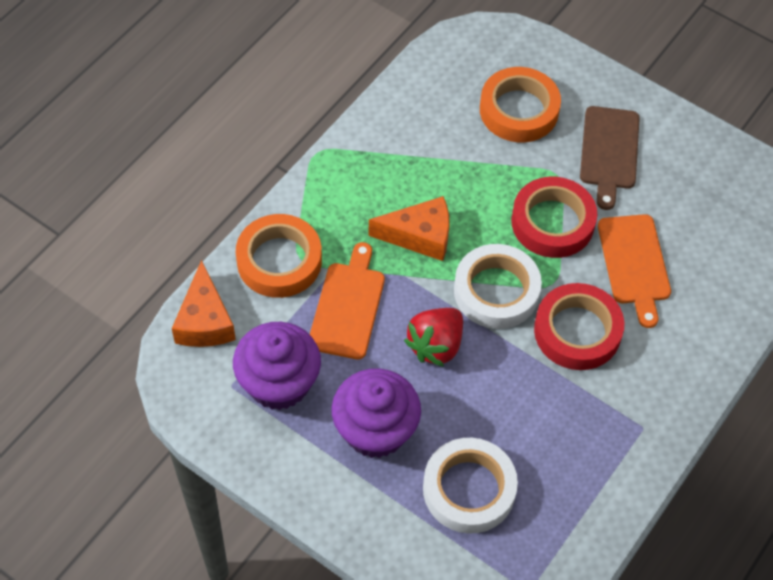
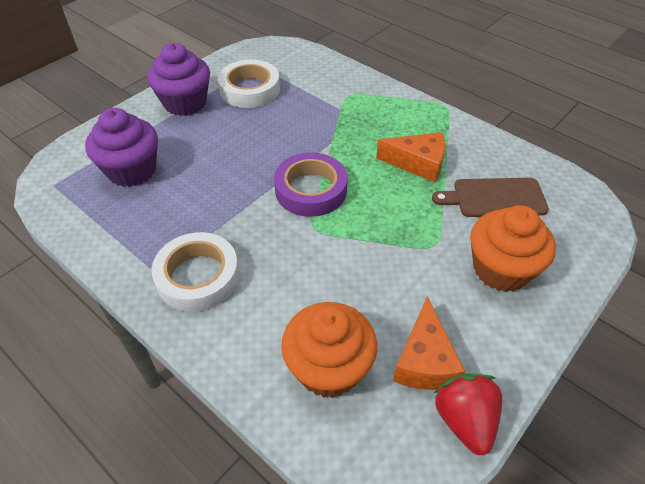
orange cupcake: 0 -> 2
orange cutting board: 2 -> 0
orange tape: 2 -> 0
purple tape: 0 -> 1
red tape: 2 -> 0

